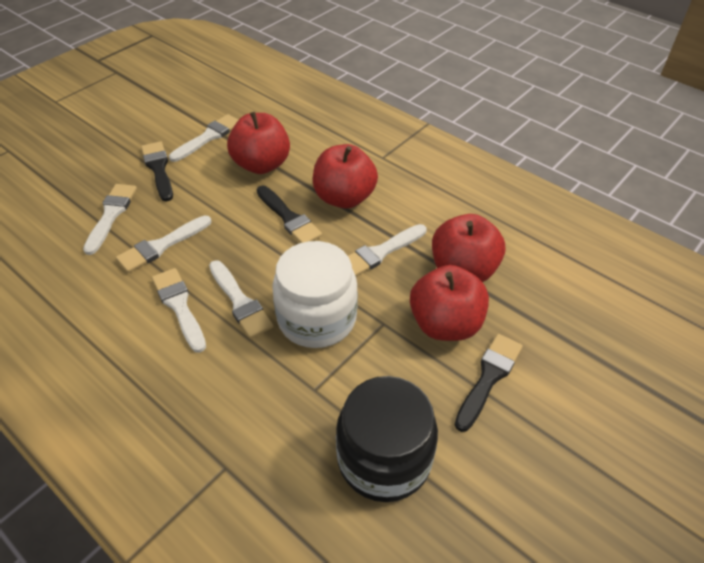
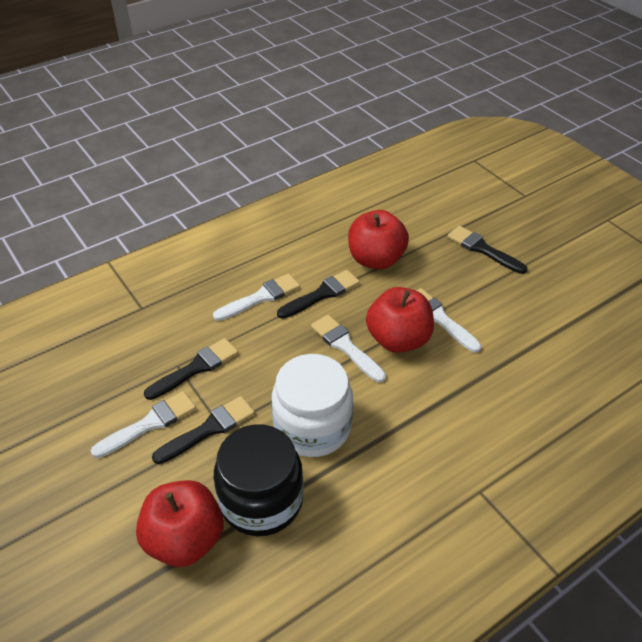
black brush: 3 -> 4
red apple: 4 -> 3
white brush: 6 -> 4

